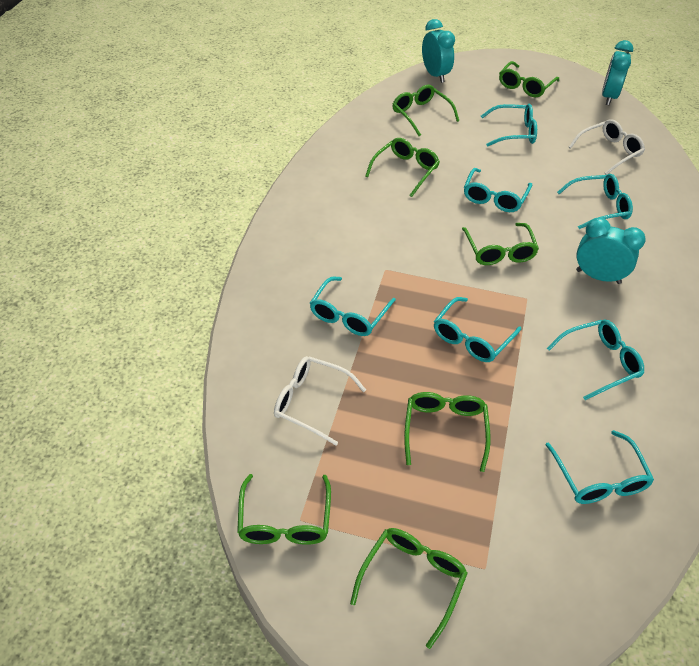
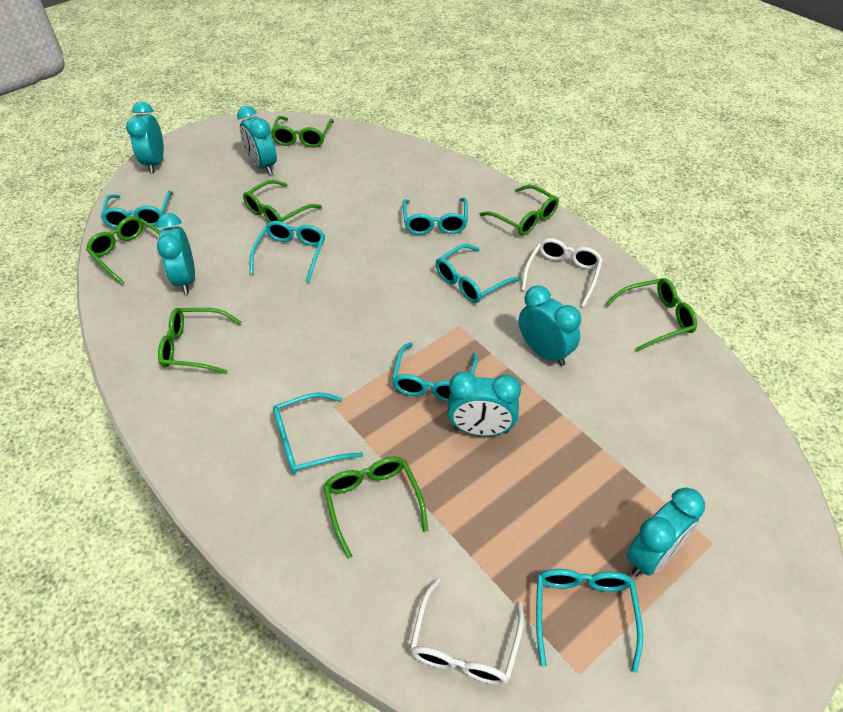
turquoise clock: 3 -> 6

